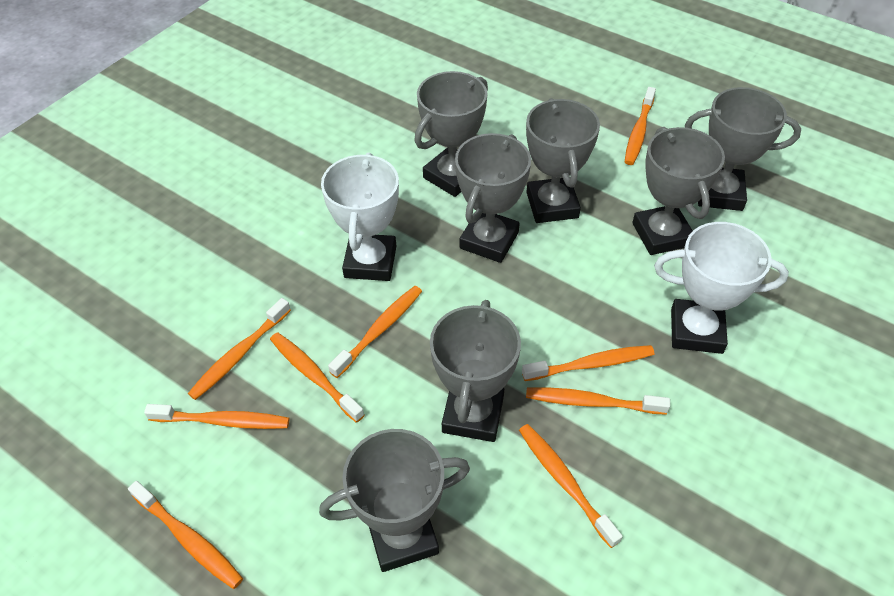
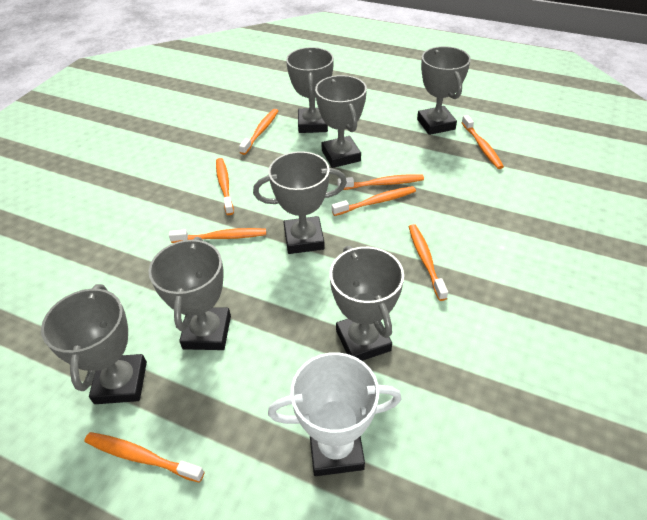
orange toothbrush: 9 -> 8
white trophy: 2 -> 1

